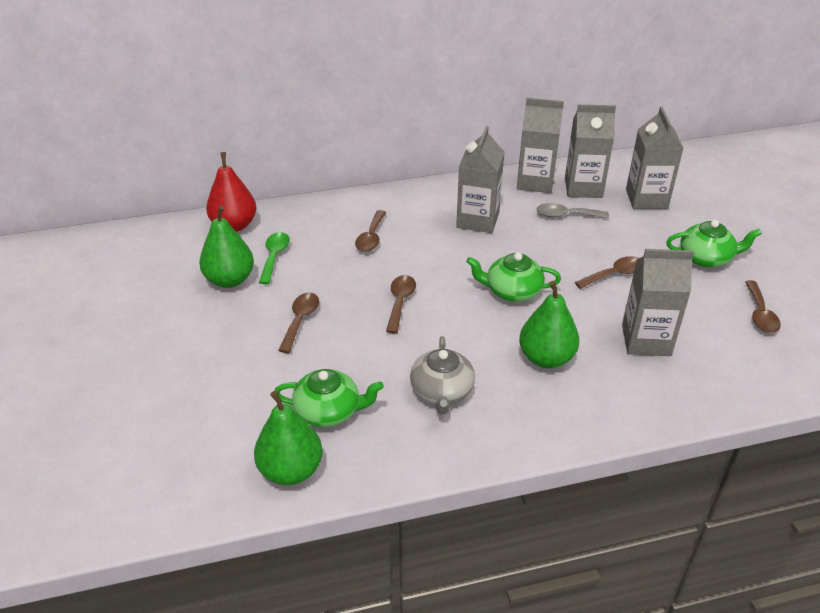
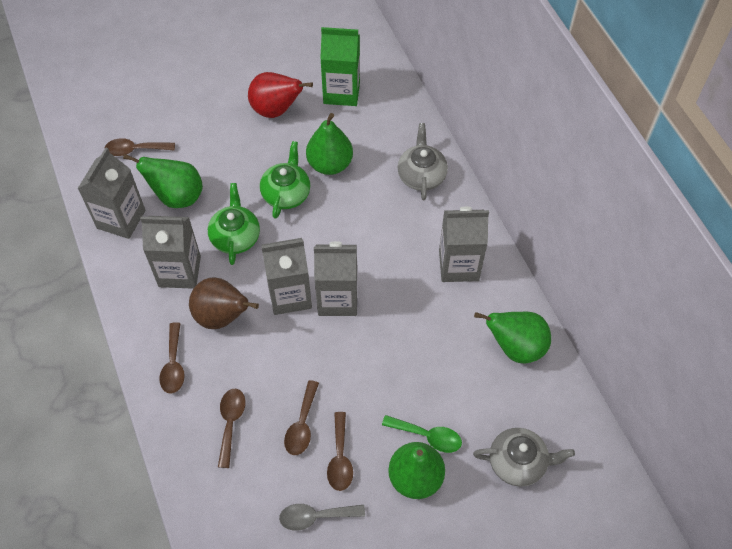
brown pear: 0 -> 1
green carton: 0 -> 1
green pear: 3 -> 4
green teapot: 3 -> 2
grey teapot: 1 -> 2

